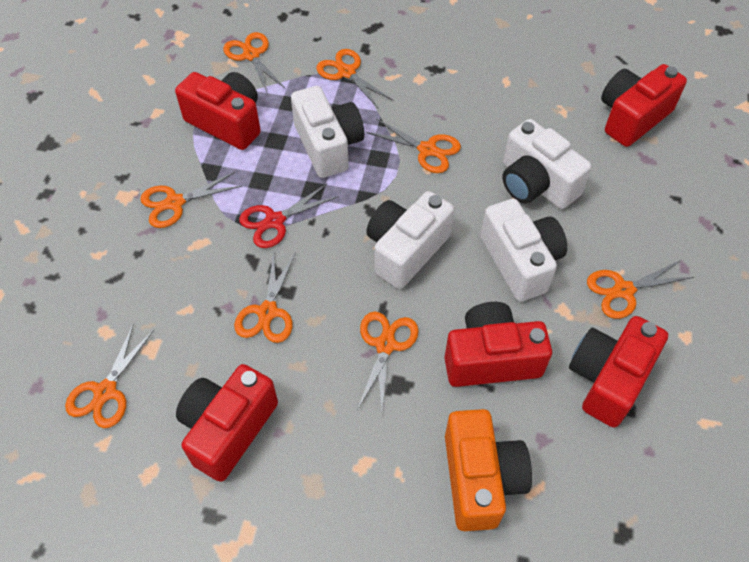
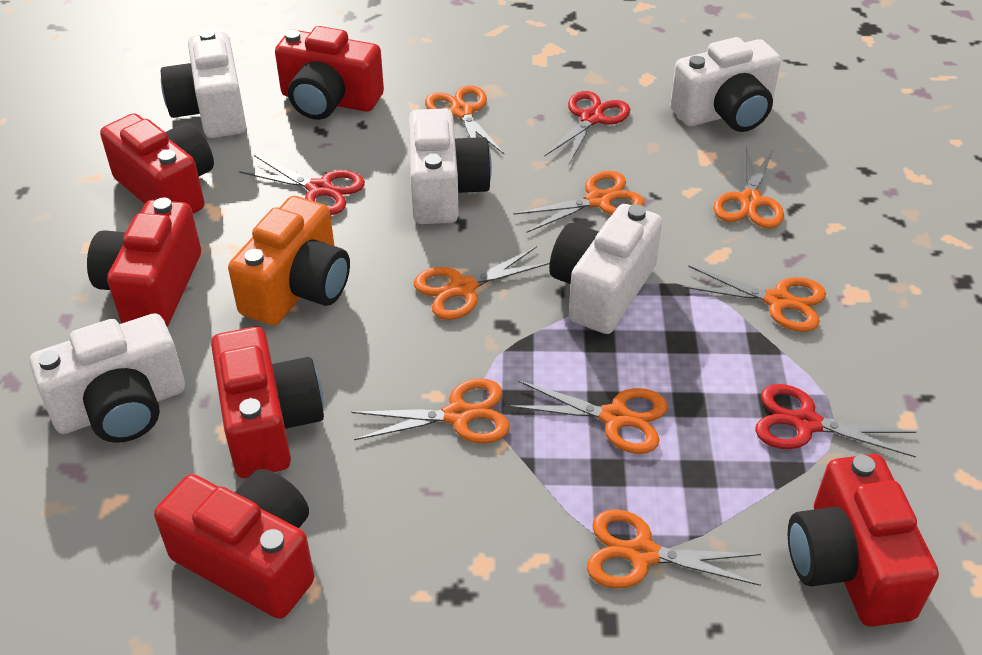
red camera: 5 -> 6
red scissors: 1 -> 3
white camera: 4 -> 5

